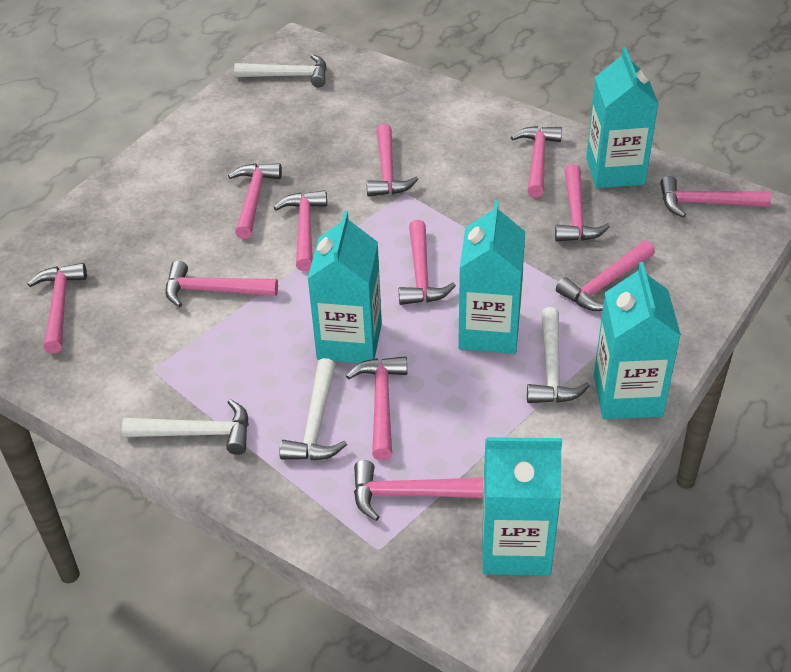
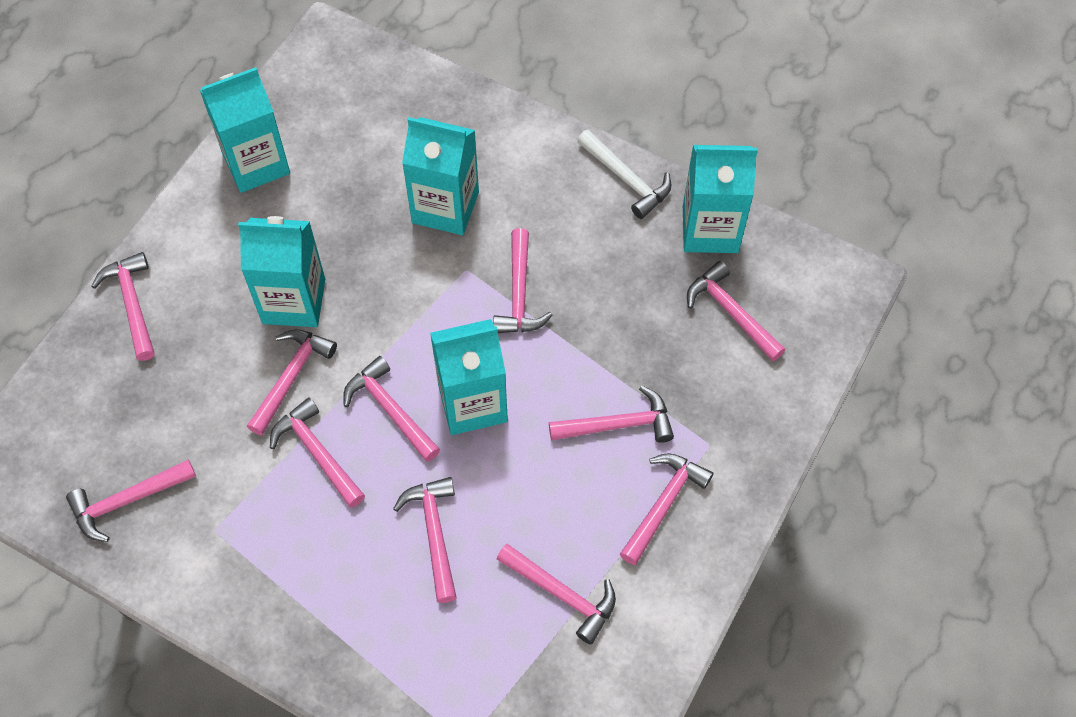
pink hammer: 12 -> 11
white hammer: 4 -> 1

